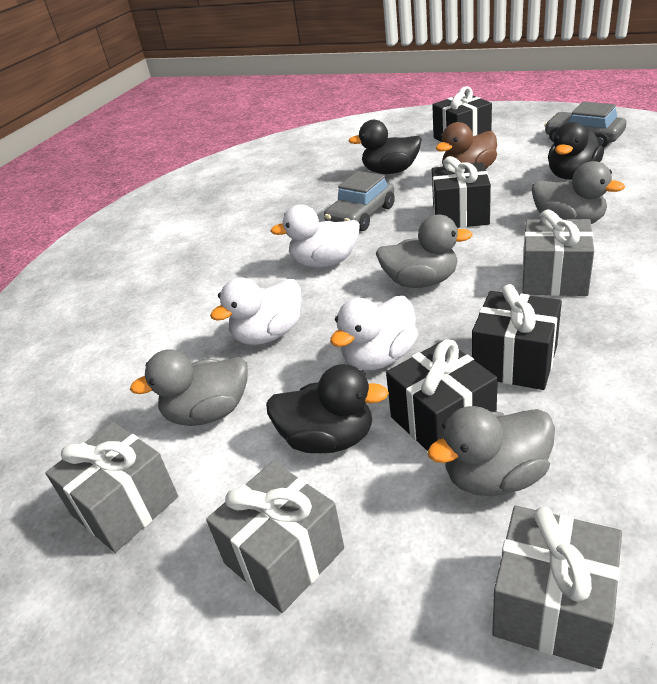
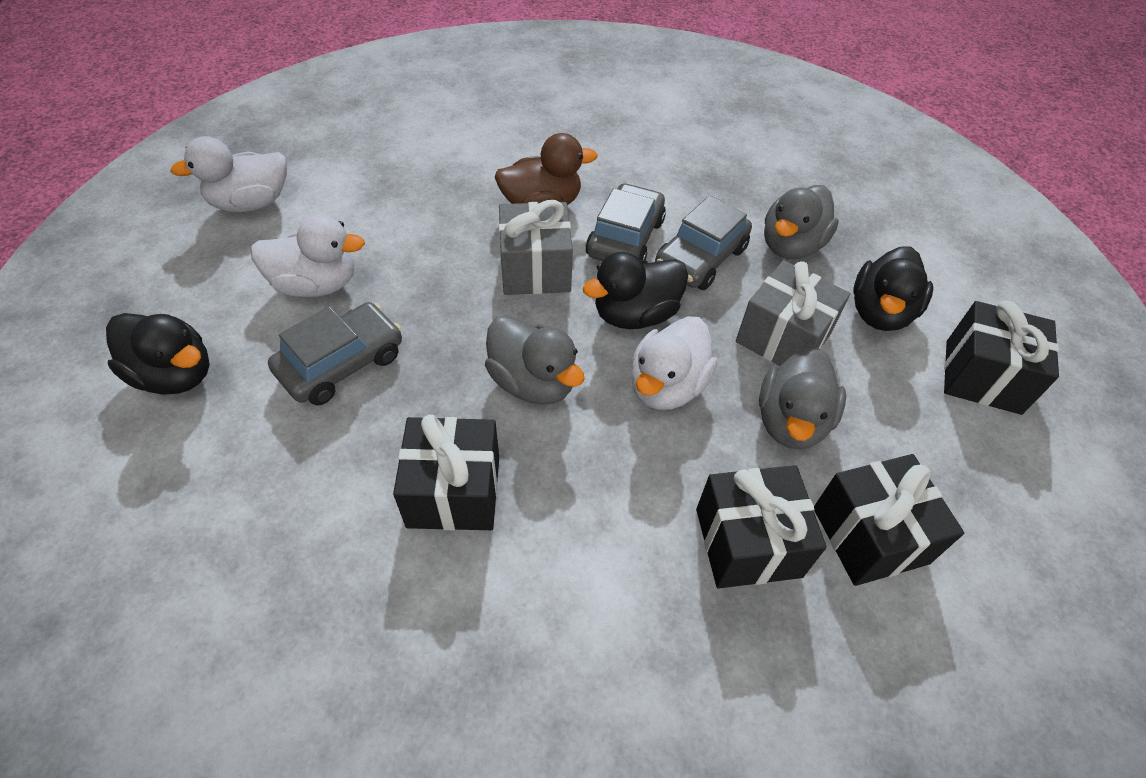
grey car: 2 -> 3
grey duck: 4 -> 3
grey gift: 4 -> 2

